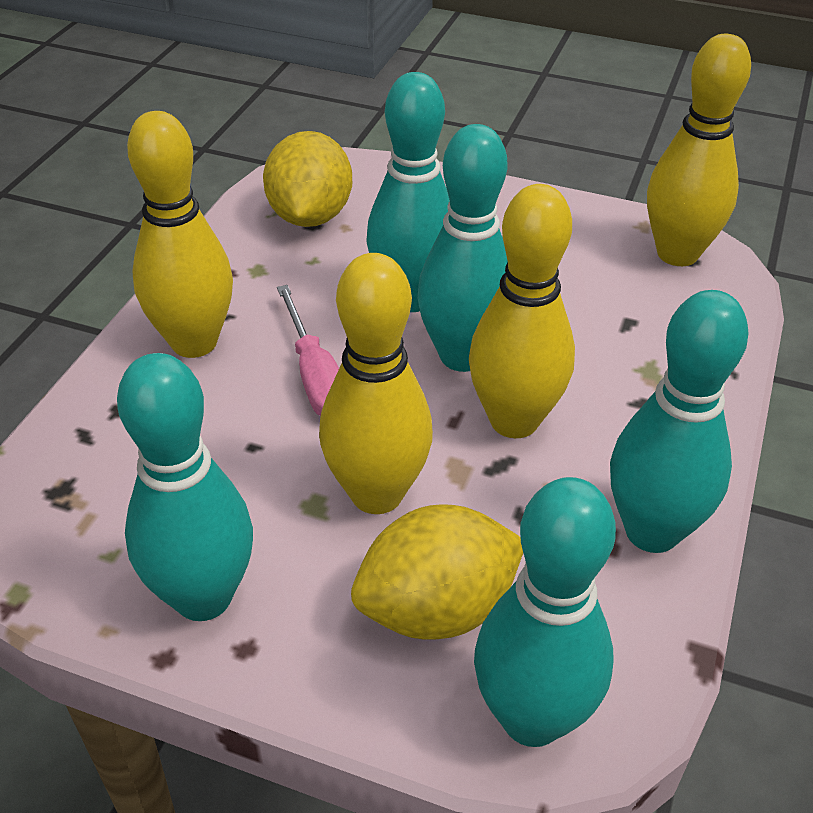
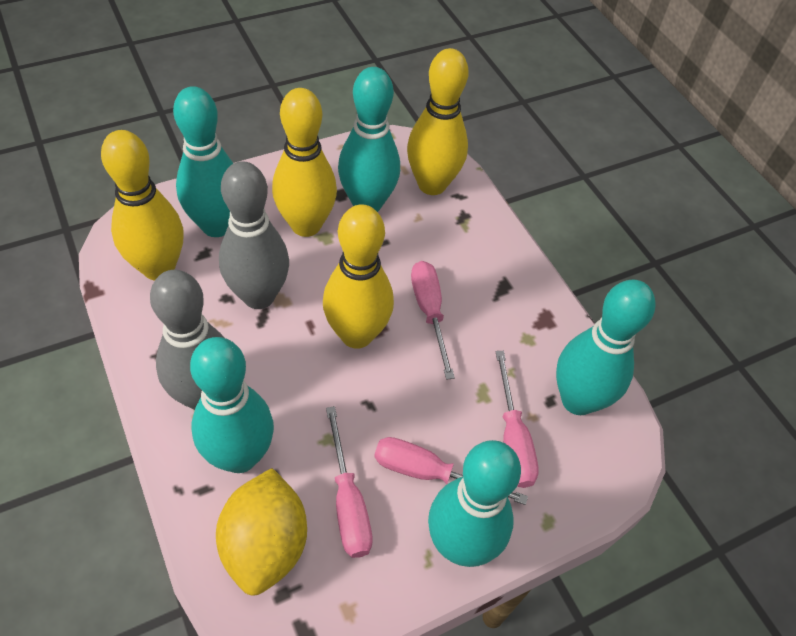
grey bowling pin: 0 -> 2
pink screwdriver: 1 -> 4
yellow lemon: 2 -> 1

